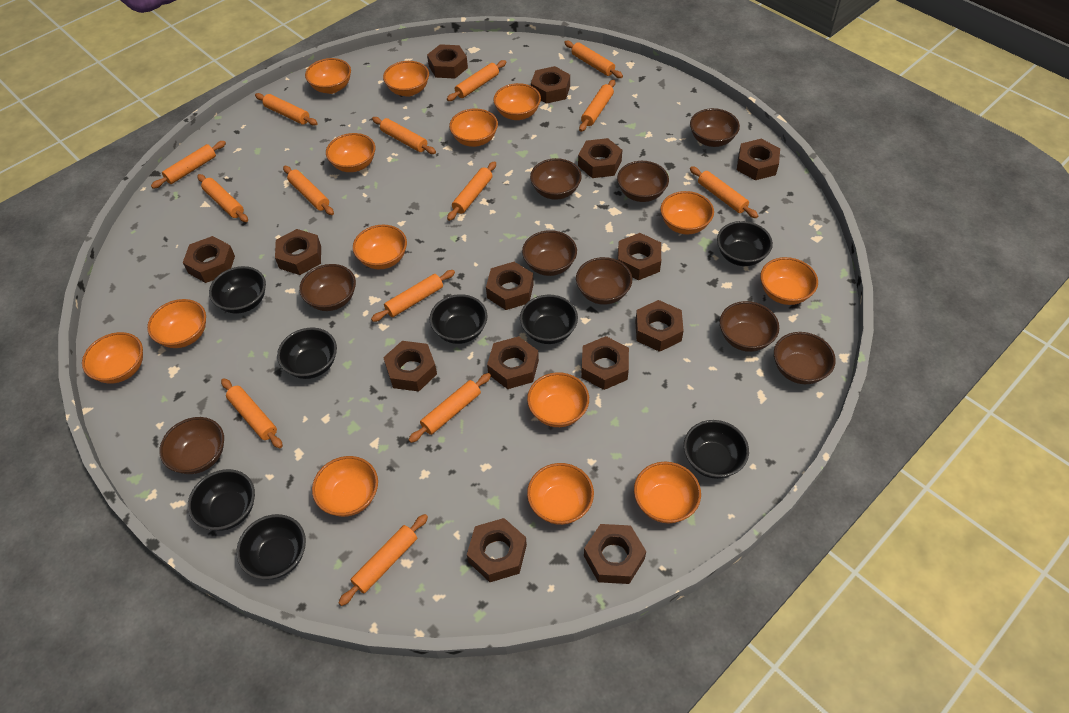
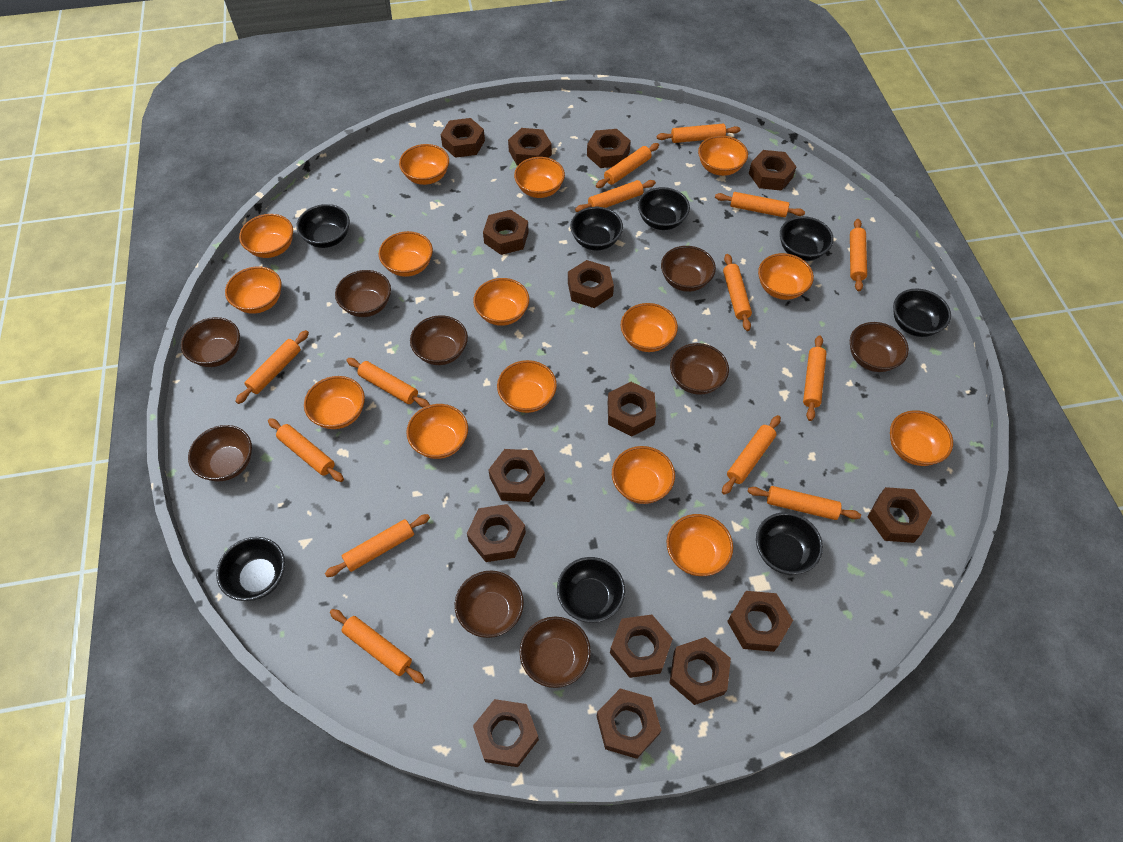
brown nut: 14 -> 15
orange bowl: 14 -> 15

